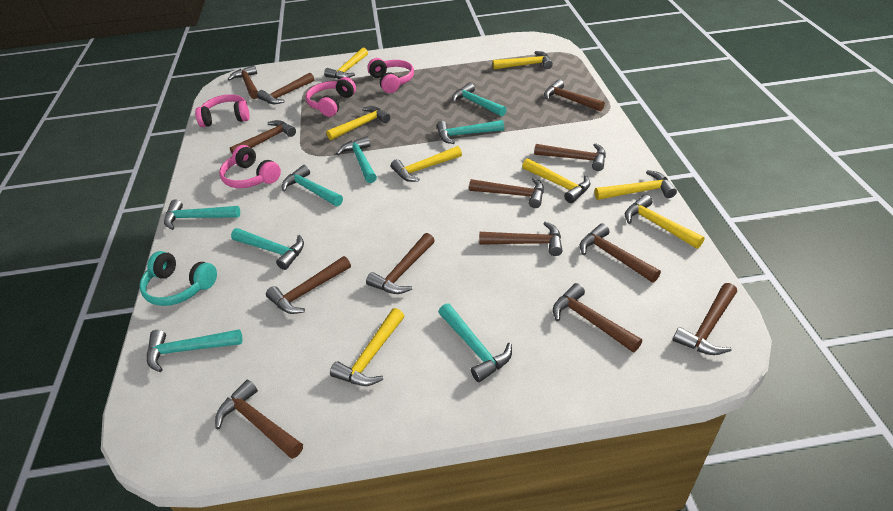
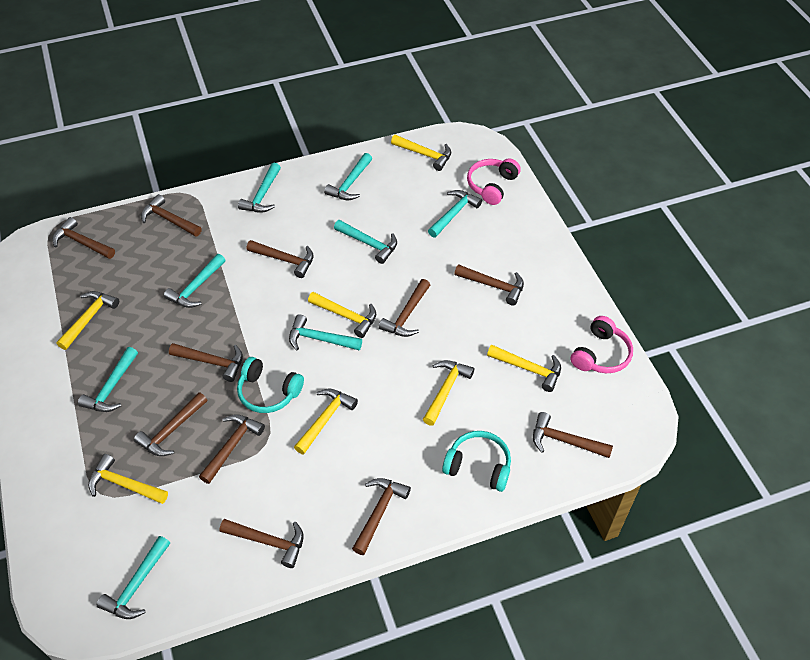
brown hammer: 13 -> 11
pink headphones: 4 -> 2
turquoise headphones: 1 -> 2
yellow hammer: 8 -> 7

